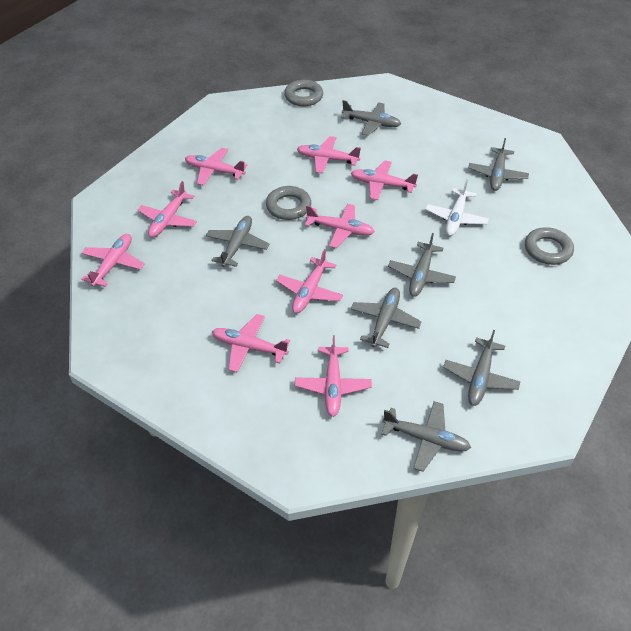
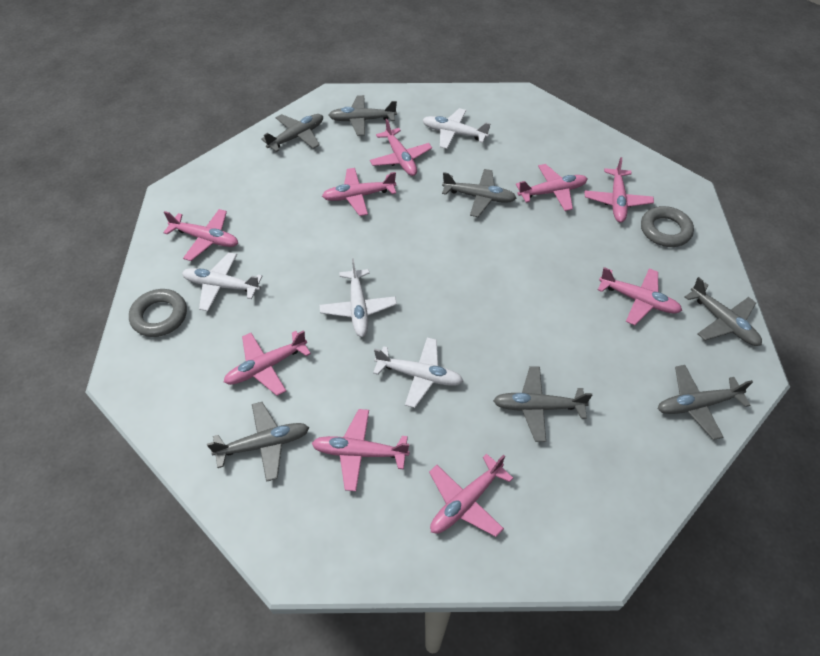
grey ring: 3 -> 2
white plane: 1 -> 4

